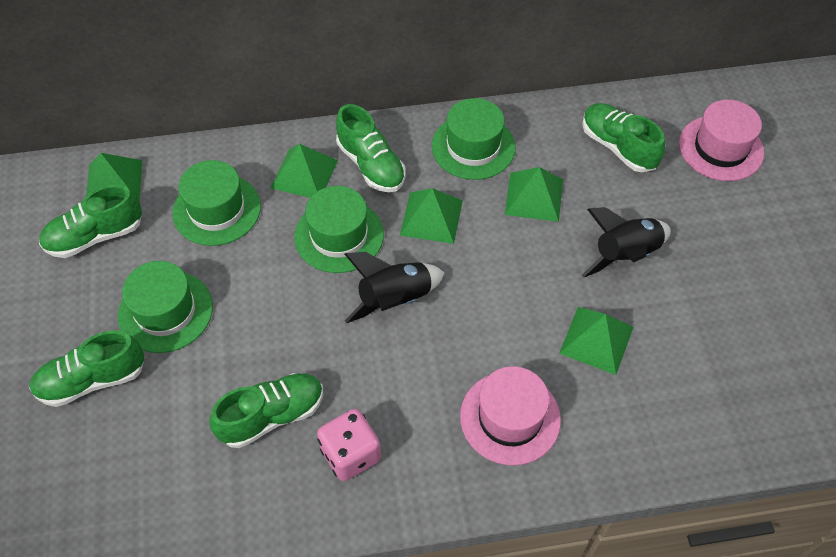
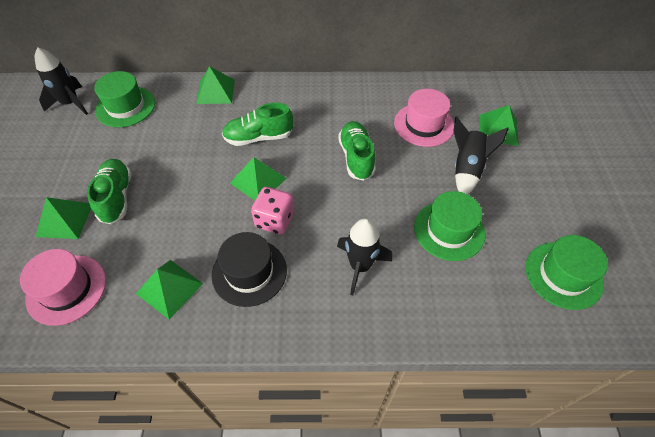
black hat: 0 -> 1
black rocket: 2 -> 3
green hat: 4 -> 3
green shoe: 5 -> 3

